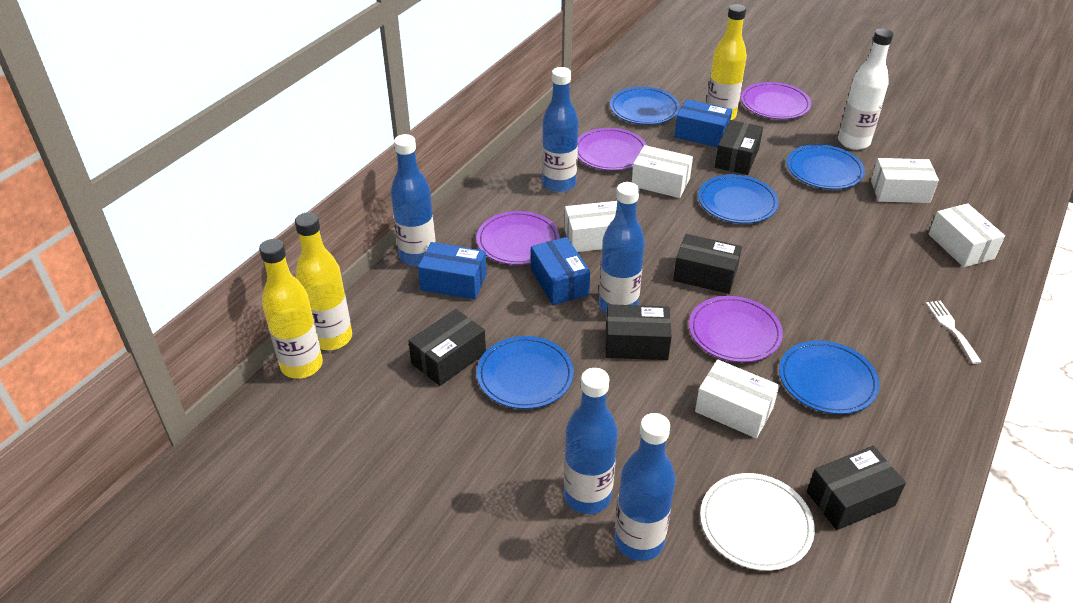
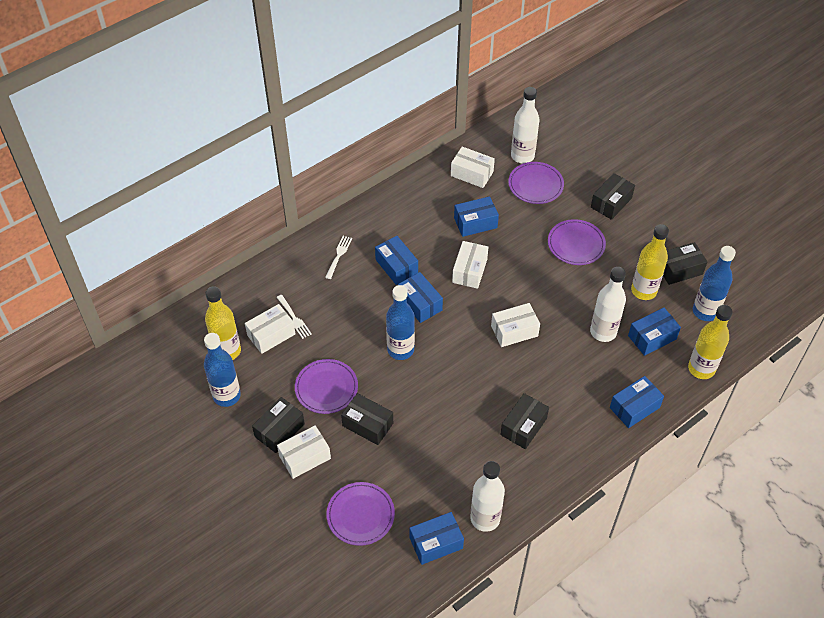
blue bottle: 5 -> 3
blue box: 3 -> 6
blue plate: 5 -> 0
white bottle: 1 -> 3
white fork: 1 -> 2
white plate: 1 -> 0

